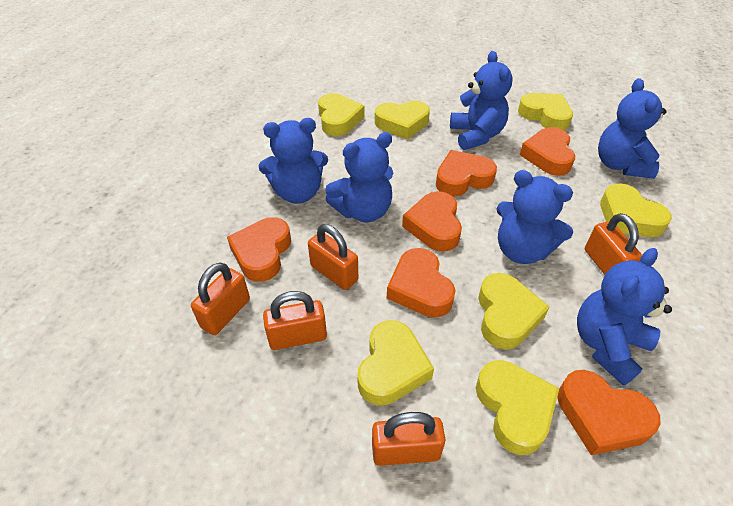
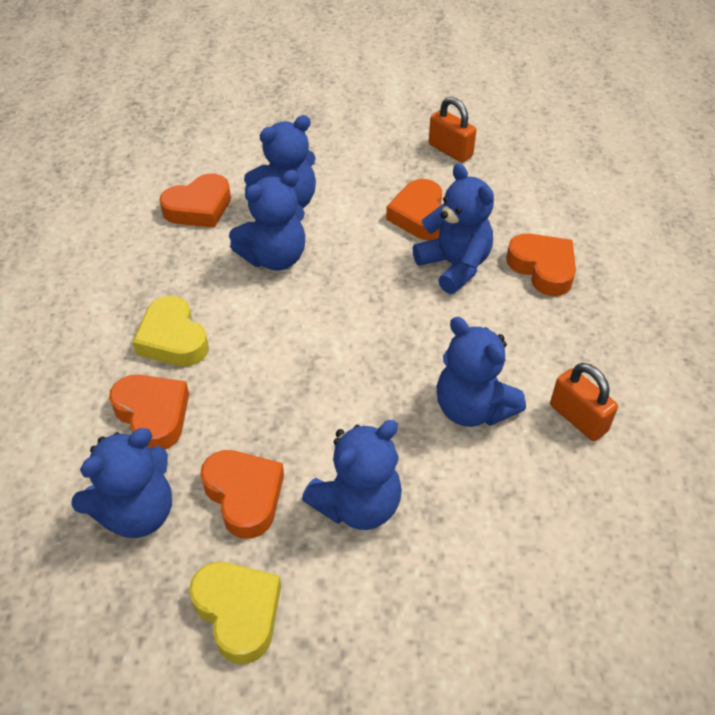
orange heart: 6 -> 5
orange padlock: 5 -> 2
yellow heart: 7 -> 2

